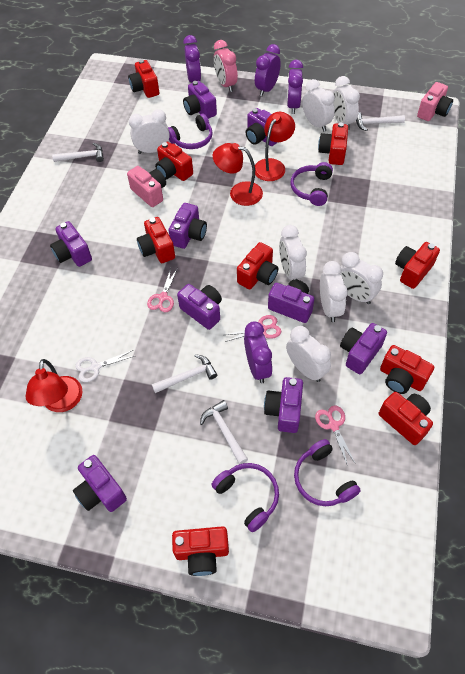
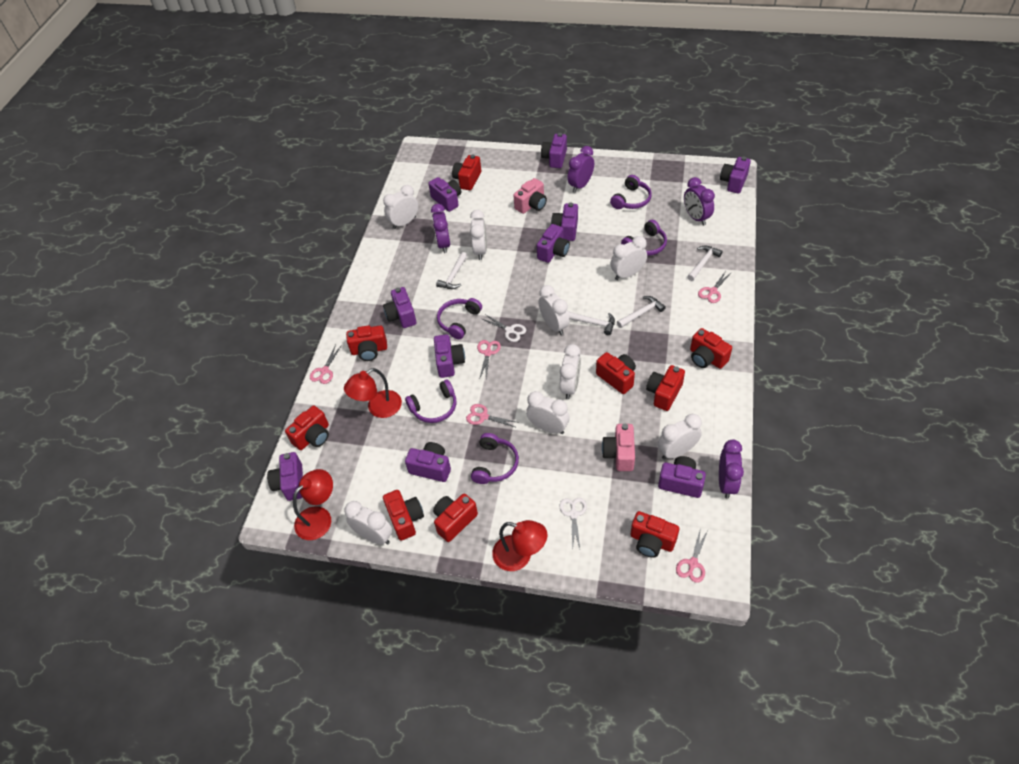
pink clock: 1 -> 0
pink scissors: 3 -> 5
purple camera: 9 -> 10
purple headphones: 4 -> 5
white clock: 7 -> 8
white scissors: 1 -> 2

